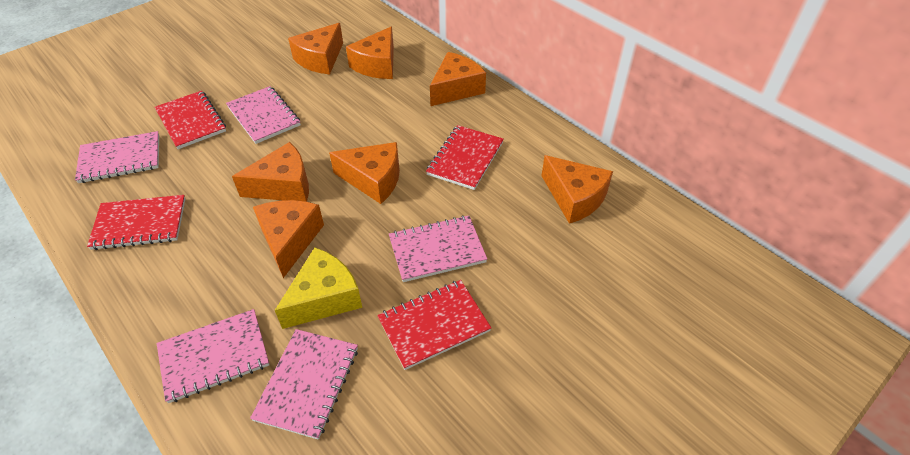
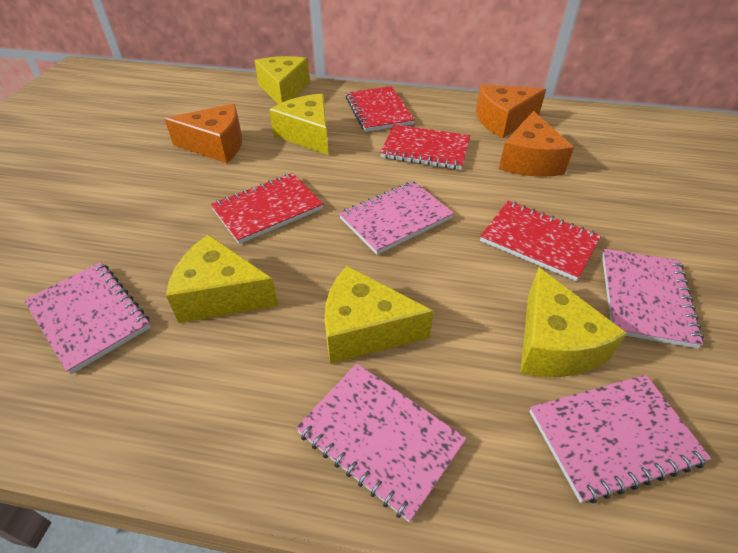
orange cheese: 7 -> 3
yellow cheese: 1 -> 5

